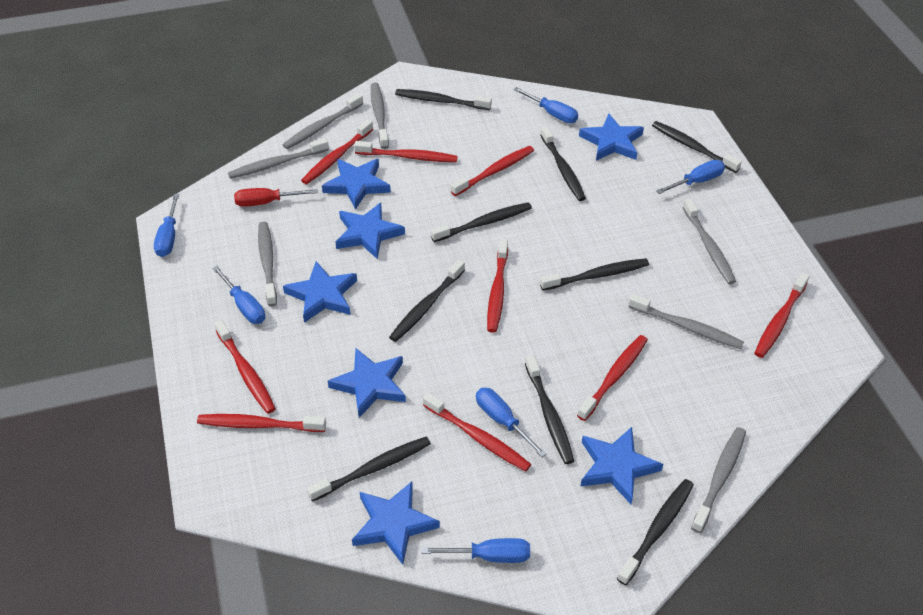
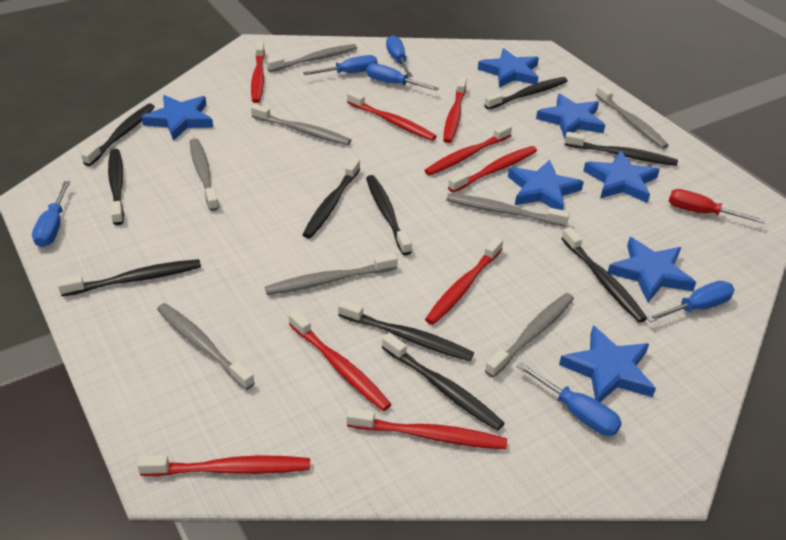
black toothbrush: 9 -> 10
grey toothbrush: 7 -> 8

